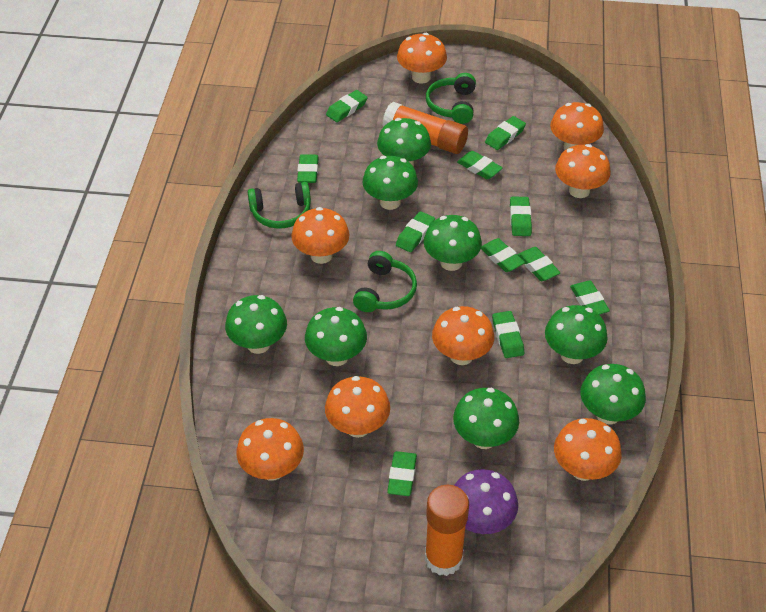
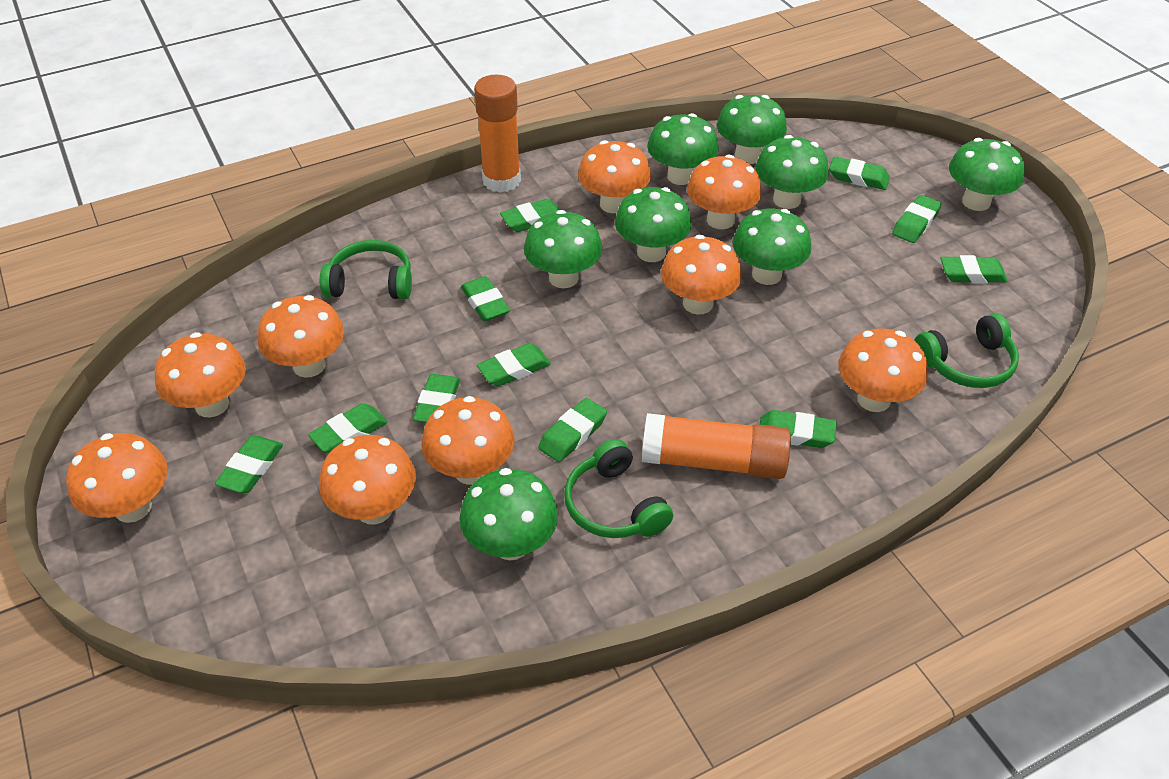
orange mushroom: 8 -> 9
purple mushroom: 1 -> 0

